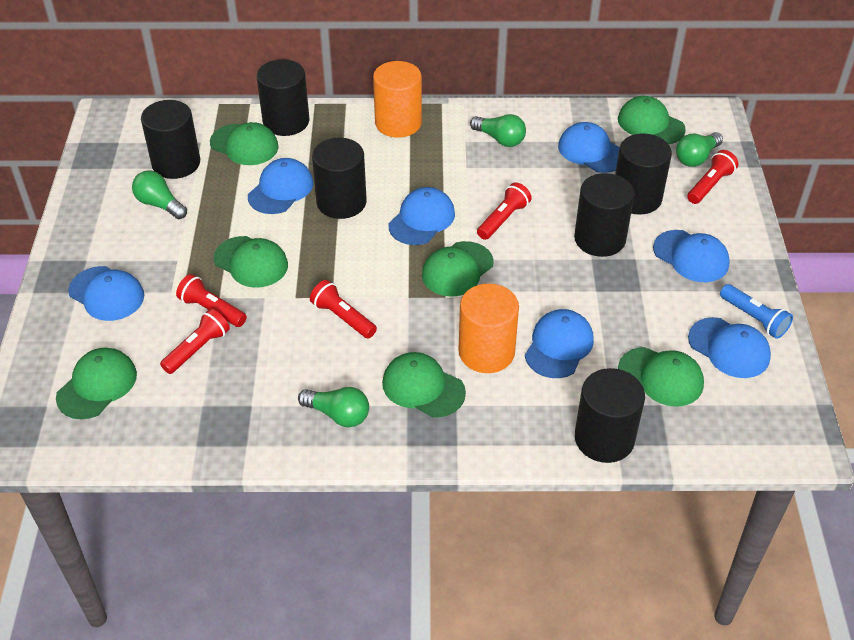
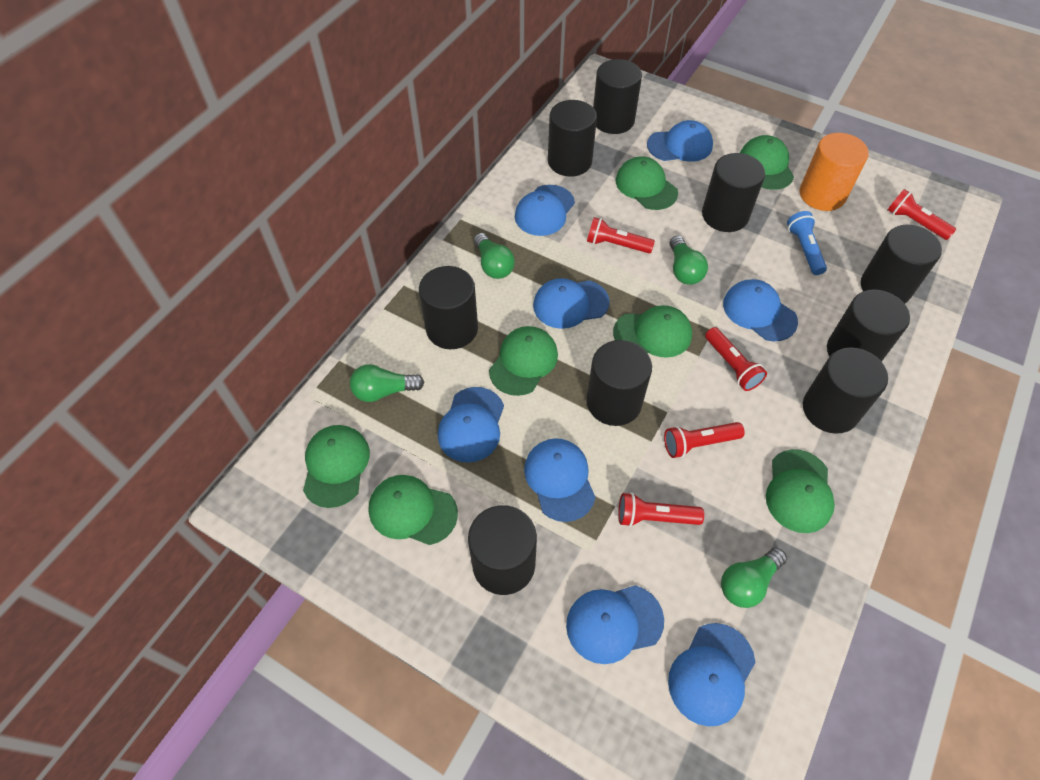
black cylinder: 6 -> 9
blue cap: 7 -> 8
orange cylinder: 2 -> 1

